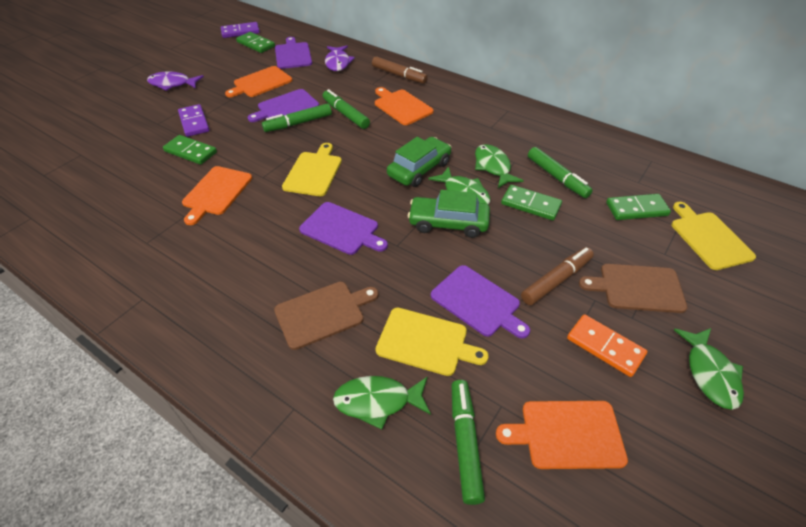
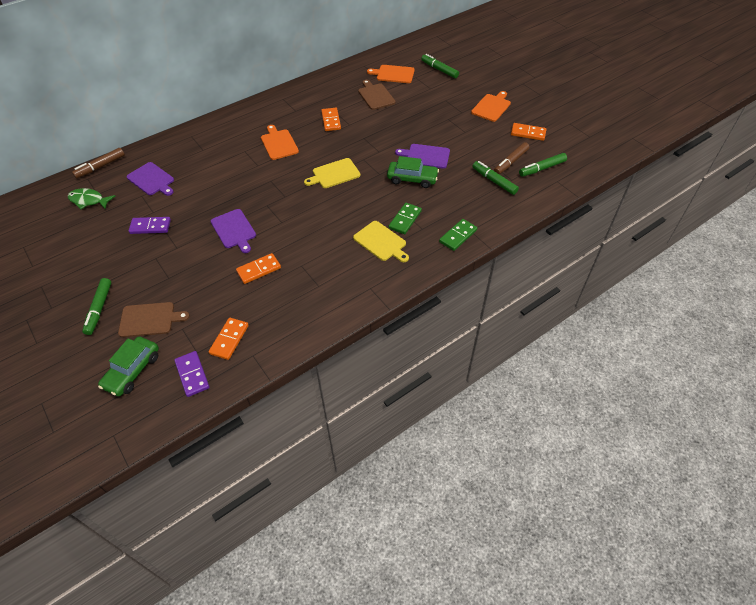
green domino: 4 -> 2
green fish: 4 -> 1
orange cutting board: 4 -> 3
orange domino: 1 -> 4
purple cutting board: 4 -> 3
purple fish: 2 -> 0
yellow cutting board: 3 -> 2

